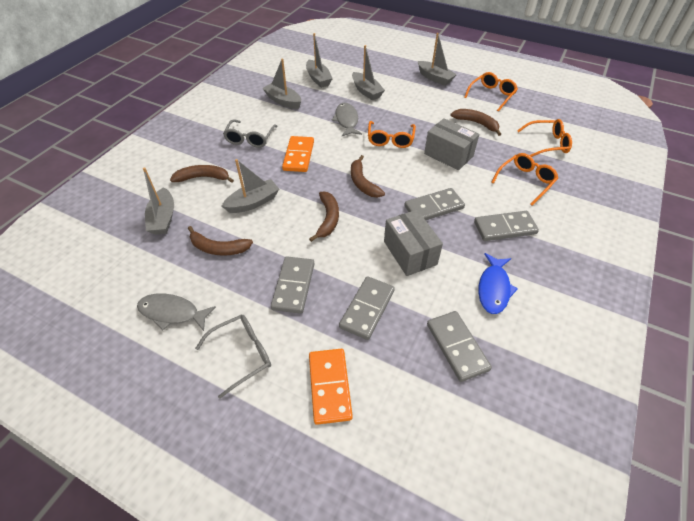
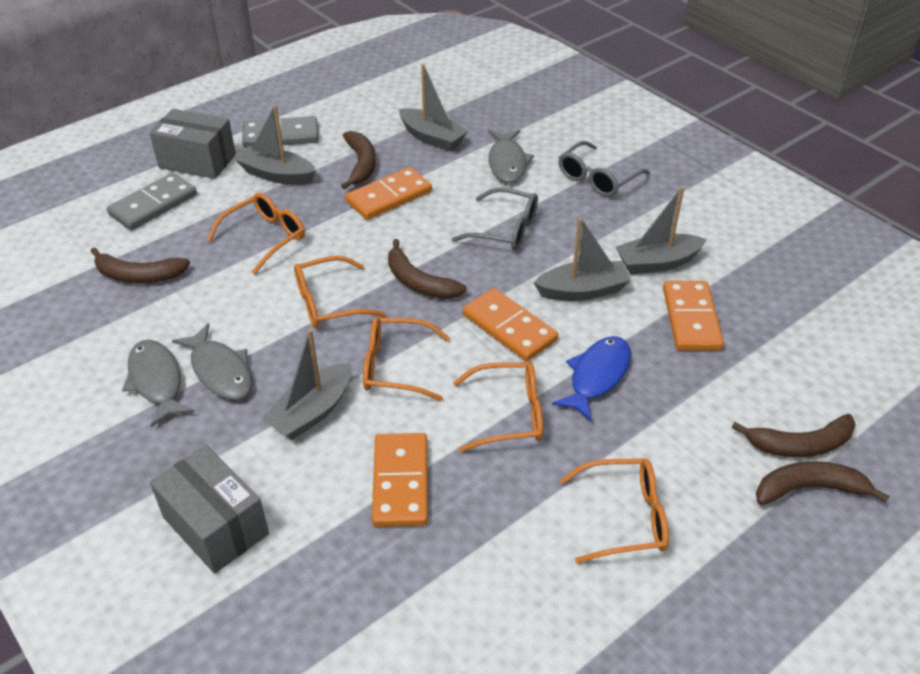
grey boat: 6 -> 5
grey domino: 5 -> 2
grey fish: 2 -> 3
orange domino: 2 -> 4
orange glasses: 4 -> 5

